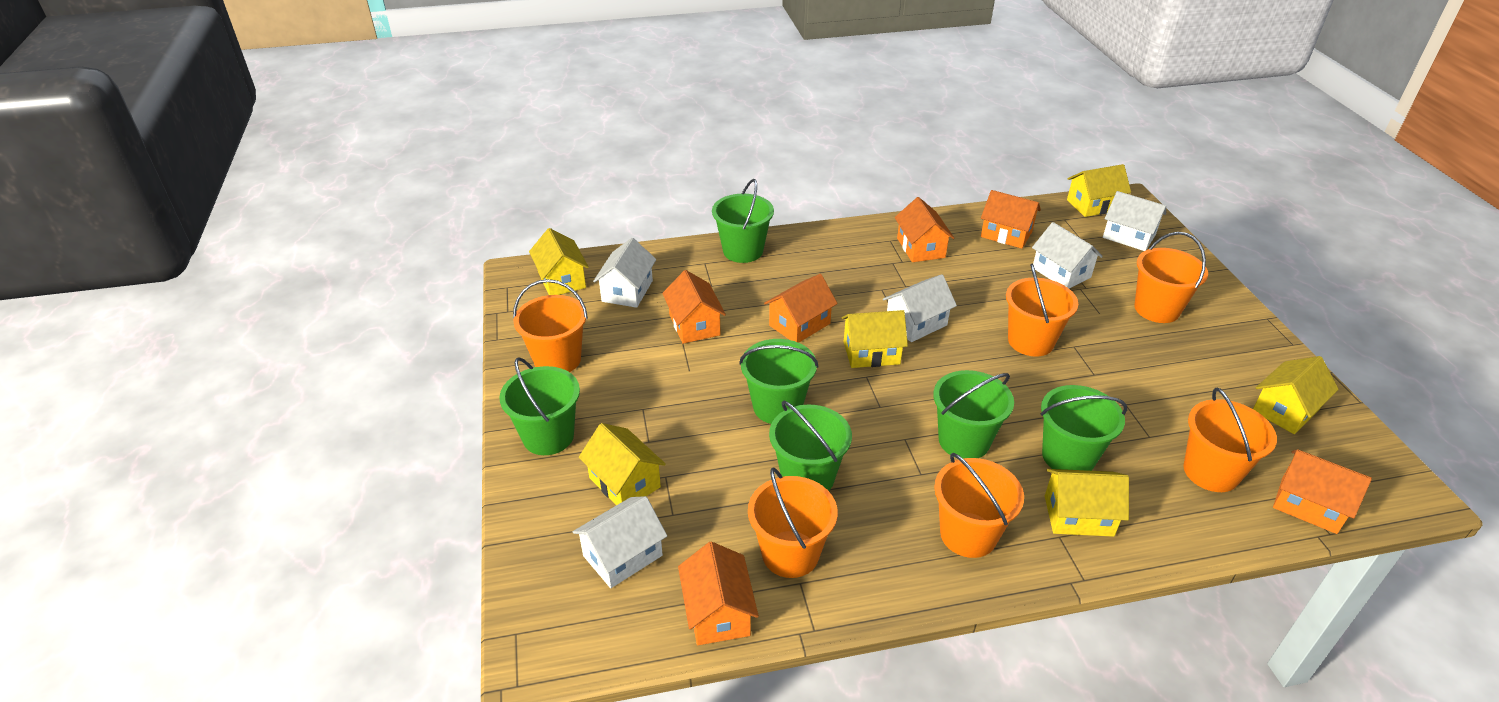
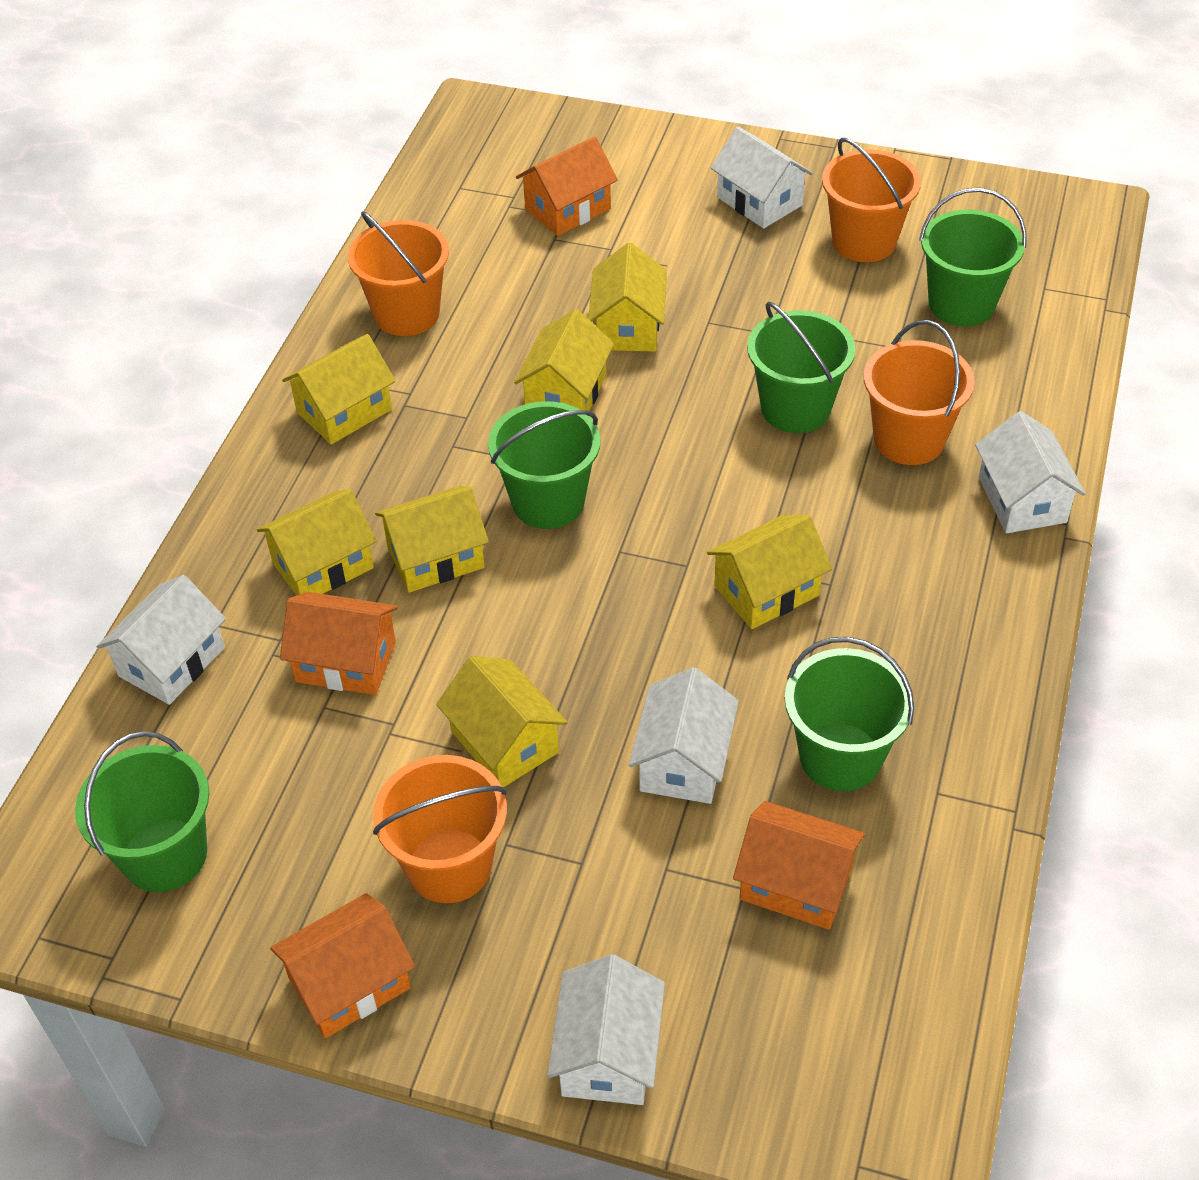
green bucket: 6 -> 5
orange bucket: 6 -> 4
orange house: 6 -> 4
yellow house: 6 -> 7

